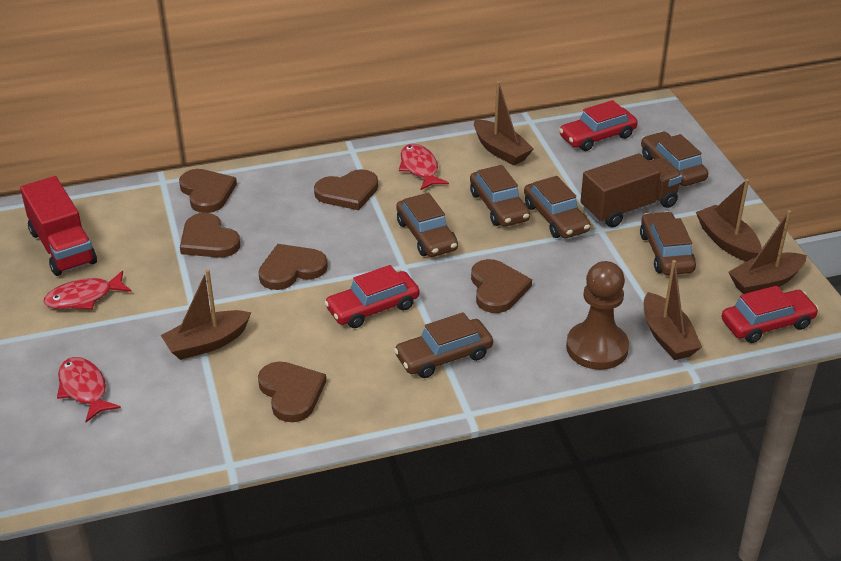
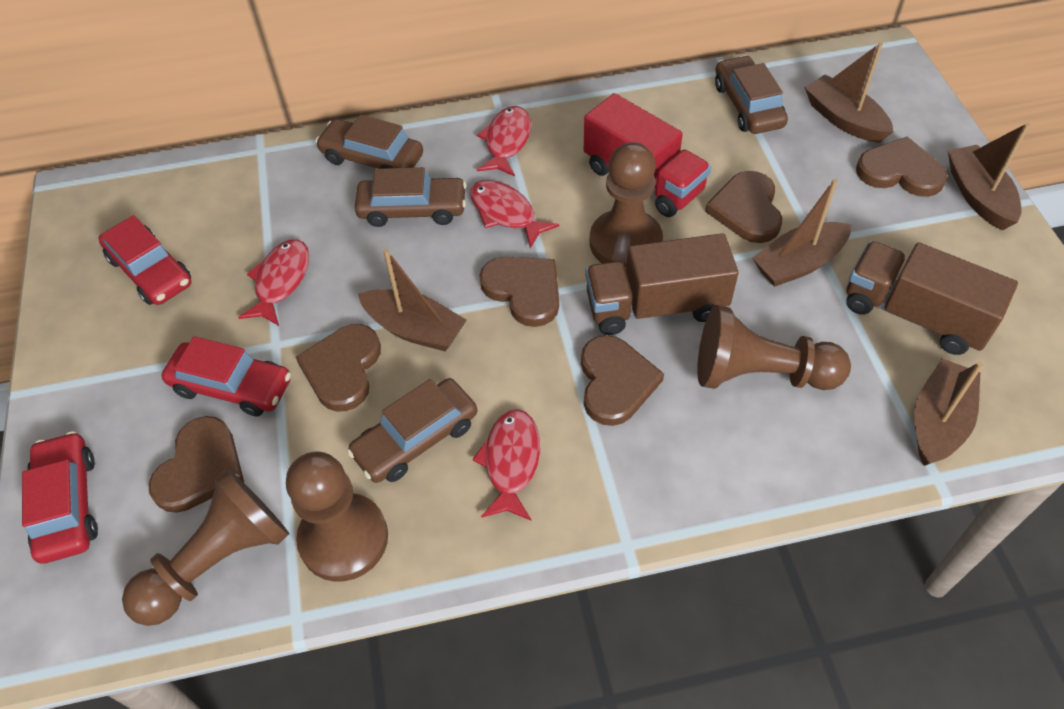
brown car: 6 -> 4
brown pawn: 1 -> 4
brown truck: 1 -> 2
red fish: 3 -> 4

